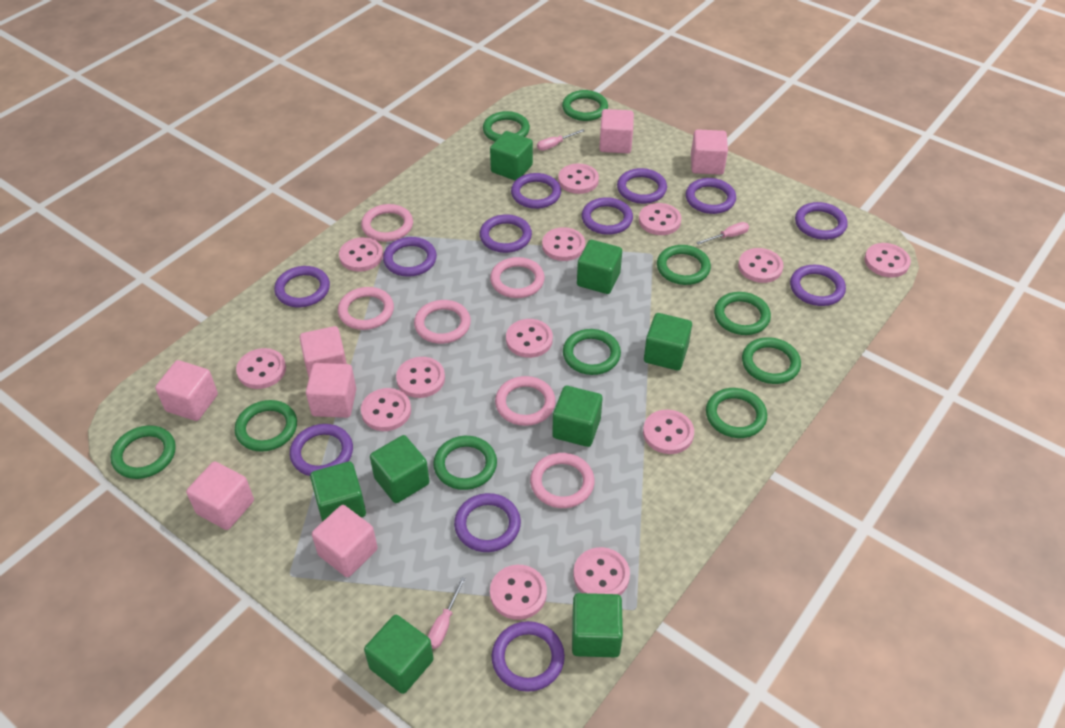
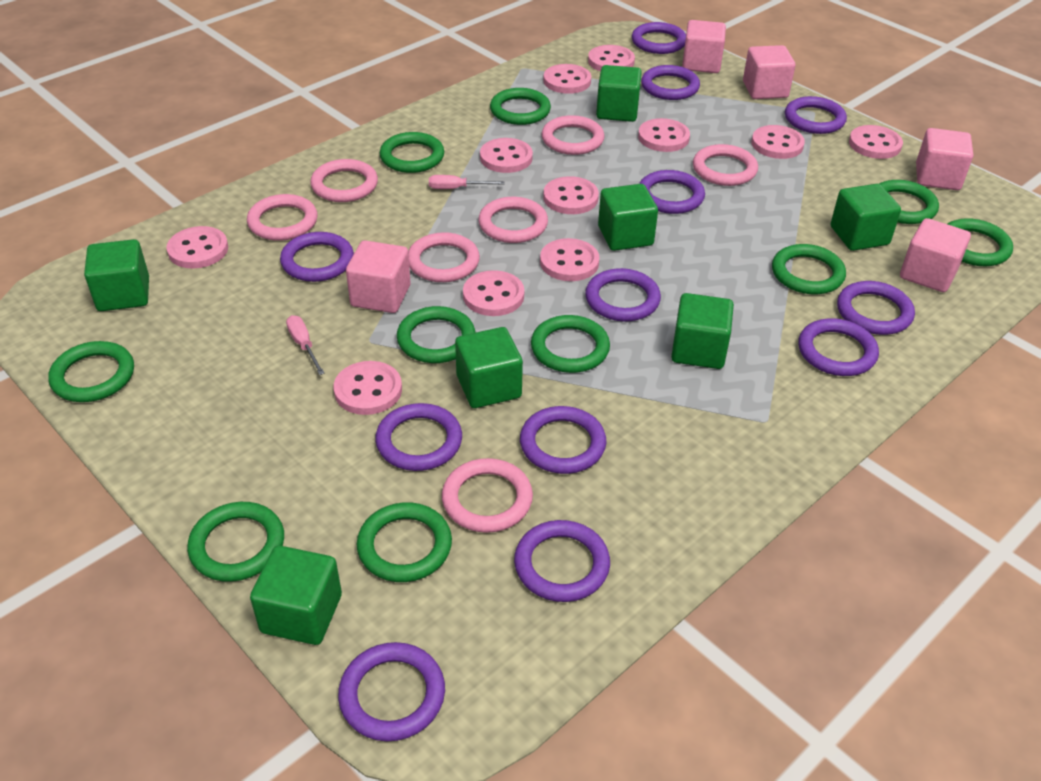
green cube: 8 -> 7
pink button: 13 -> 11
pink cube: 7 -> 5
pink ring: 6 -> 7
pink screwdriver: 3 -> 2

